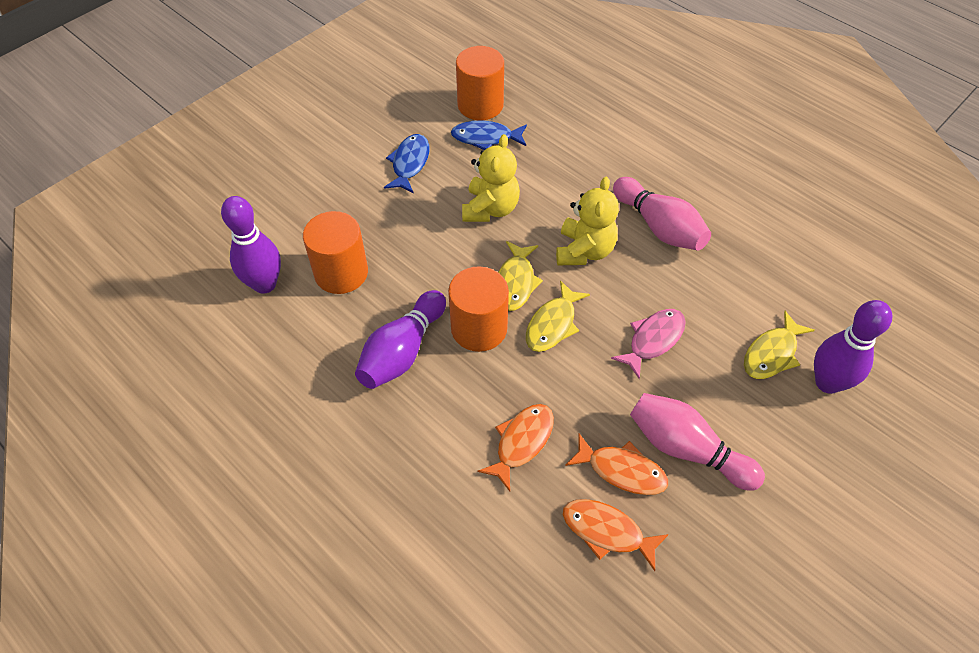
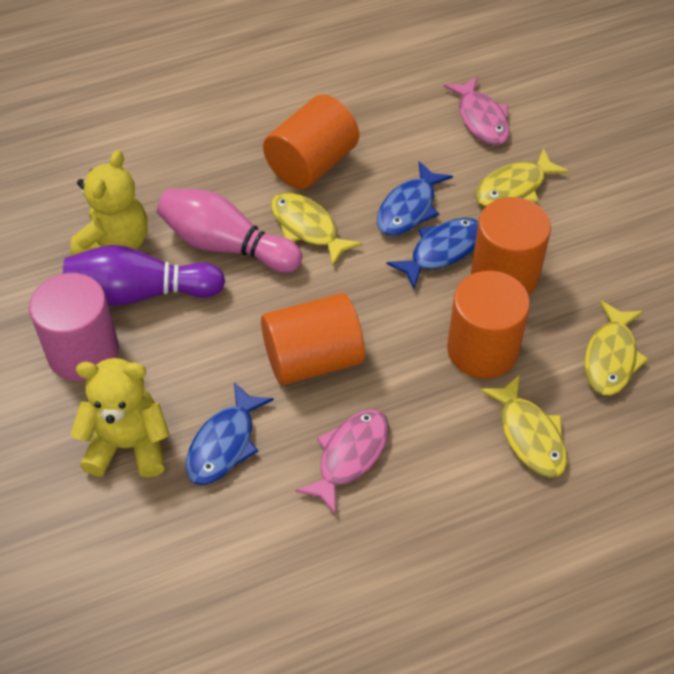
blue fish: 2 -> 3
orange cylinder: 3 -> 4
orange fish: 3 -> 0
pink bowling pin: 2 -> 1
pink cylinder: 0 -> 1
pink fish: 1 -> 2
purple bowling pin: 3 -> 1
yellow fish: 3 -> 4

